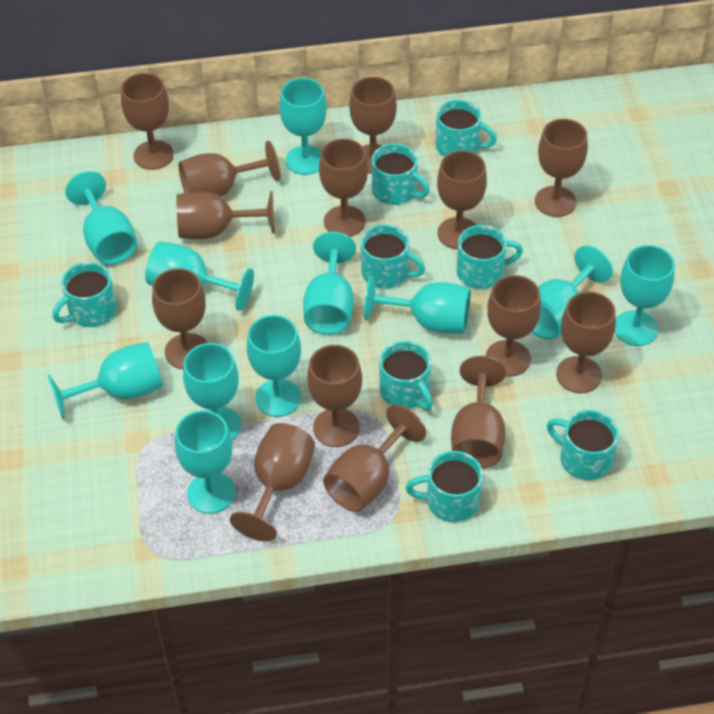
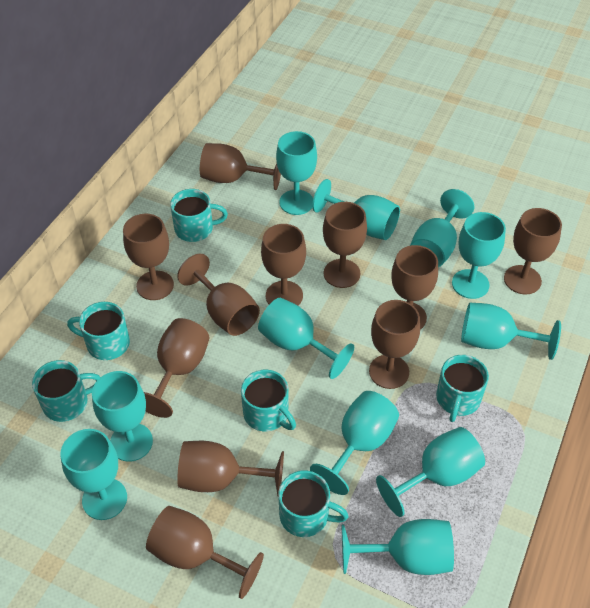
brown goblet: 14 -> 11
turquoise mug: 8 -> 6

